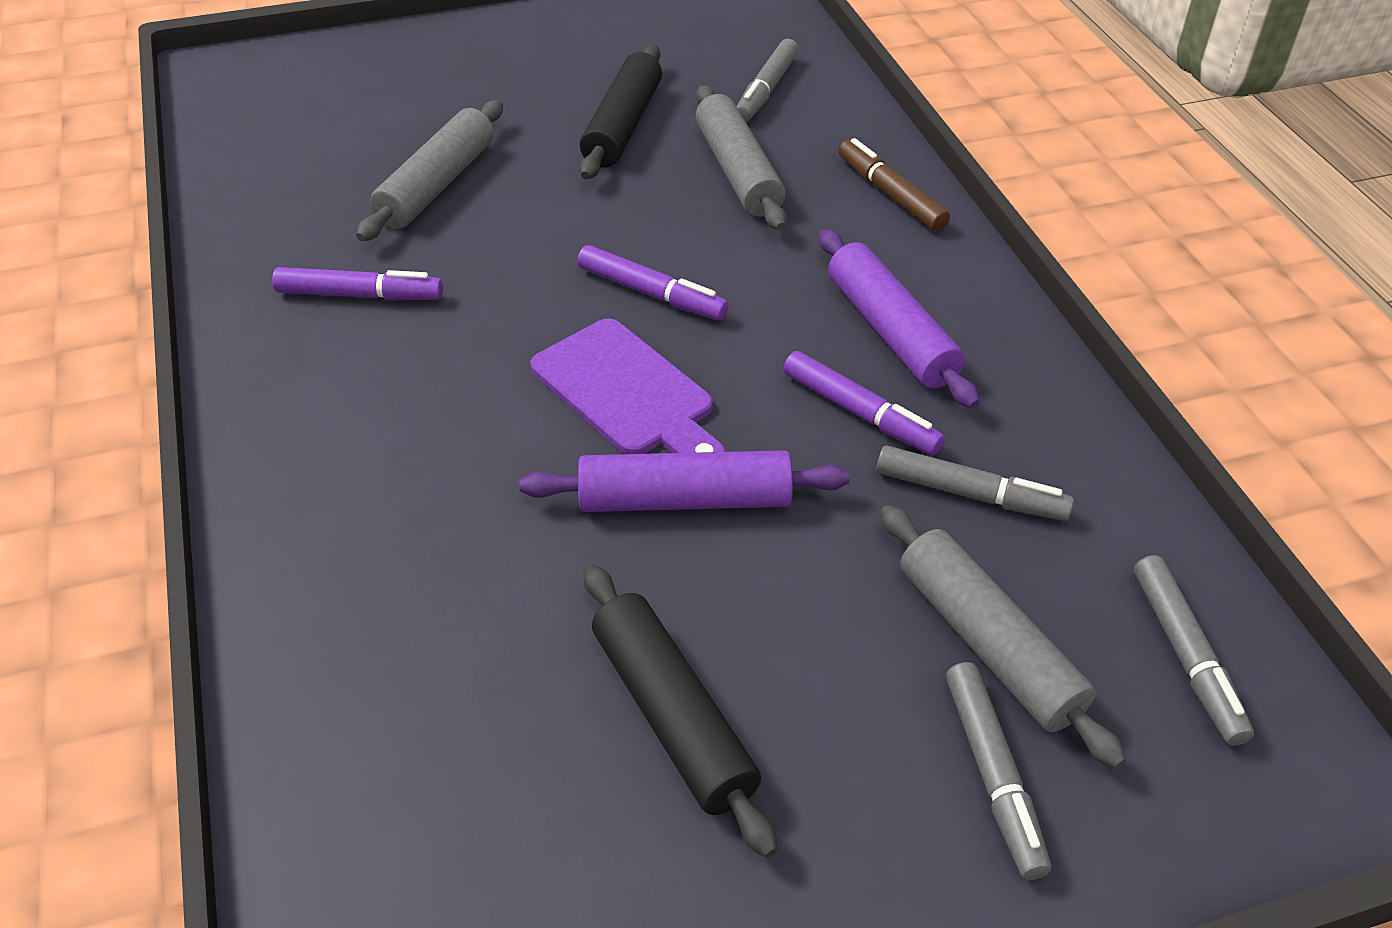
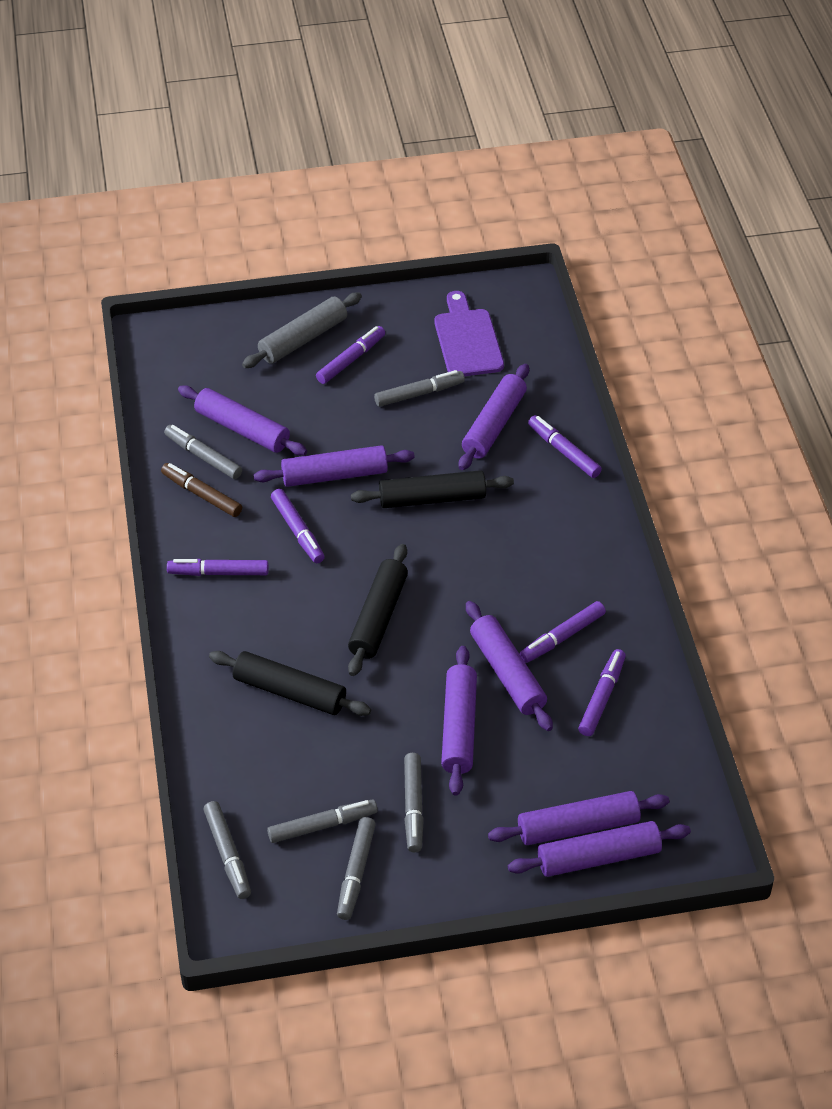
black rolling pin: 2 -> 3
grey marker: 4 -> 6
grey rolling pin: 3 -> 1
purple marker: 3 -> 6
purple rolling pin: 2 -> 7

